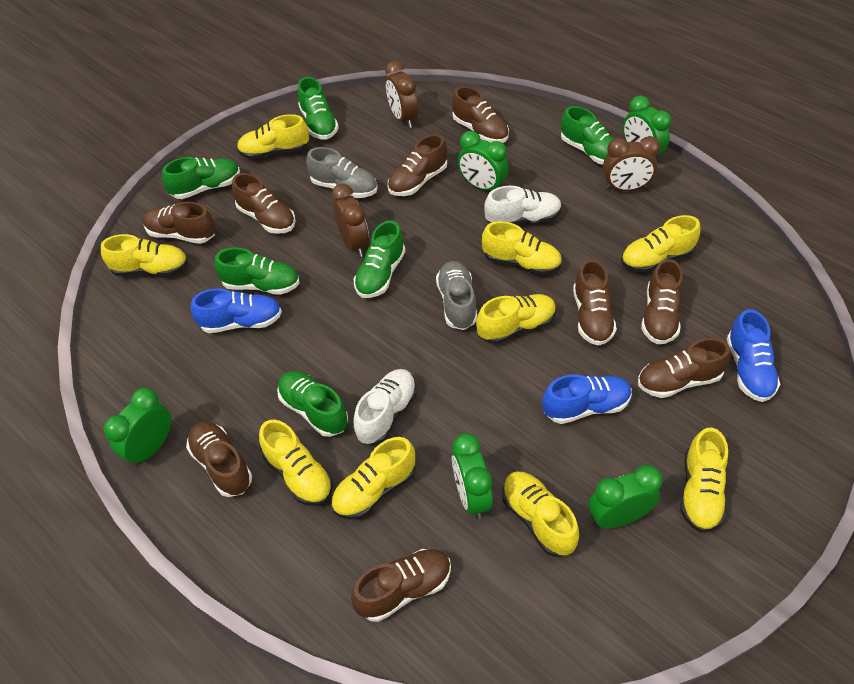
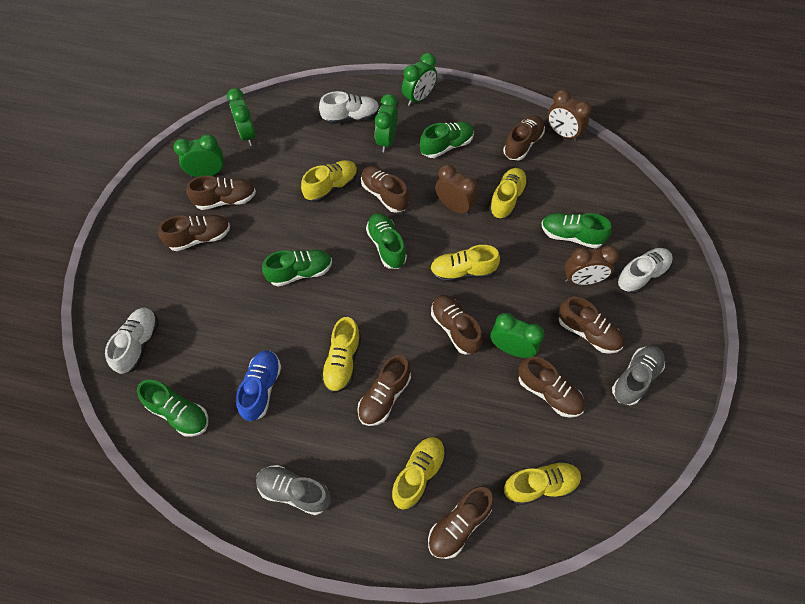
blue shoe: 3 -> 1
green shoe: 6 -> 5
white shoe: 2 -> 3
yellow shoe: 9 -> 6

